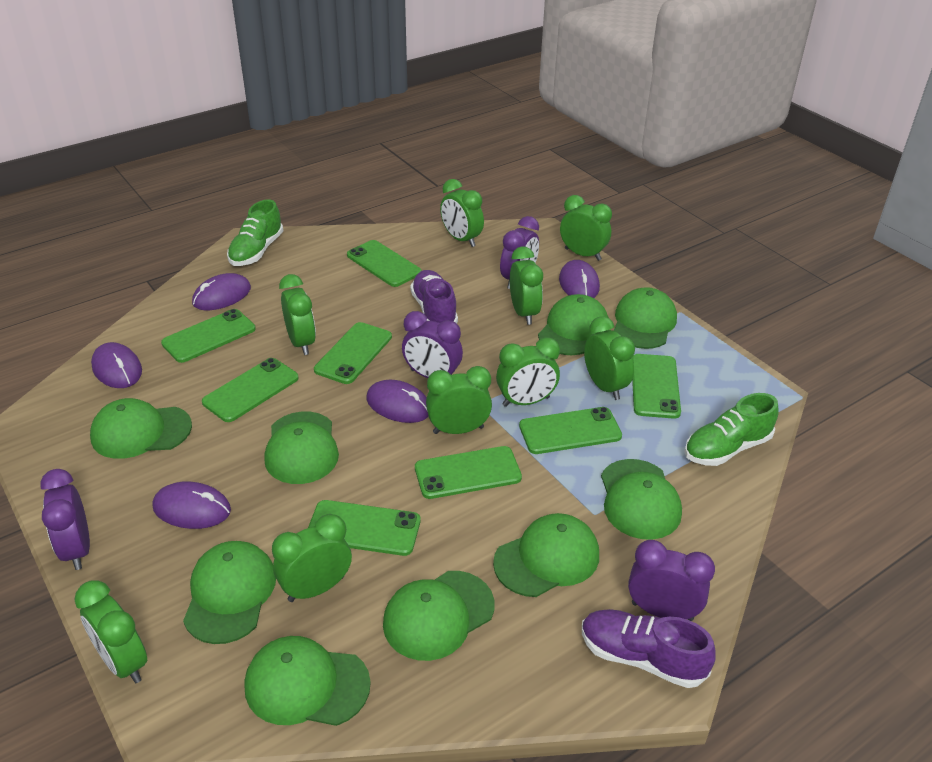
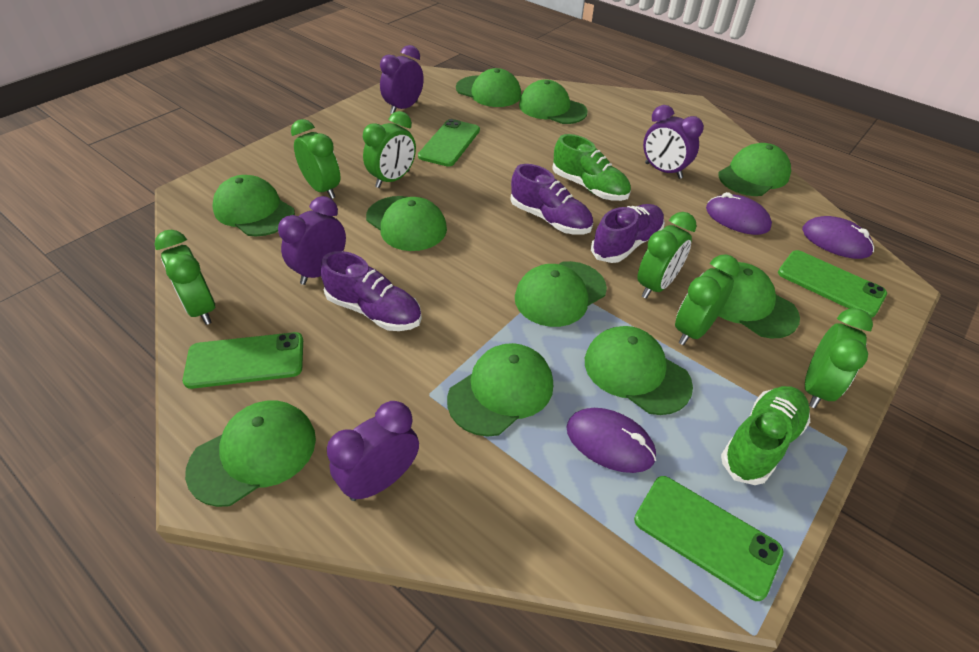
green cap: 9 -> 10
green clock: 9 -> 6
green phone: 8 -> 4
purple mouse: 5 -> 3
purple shoe: 2 -> 3

